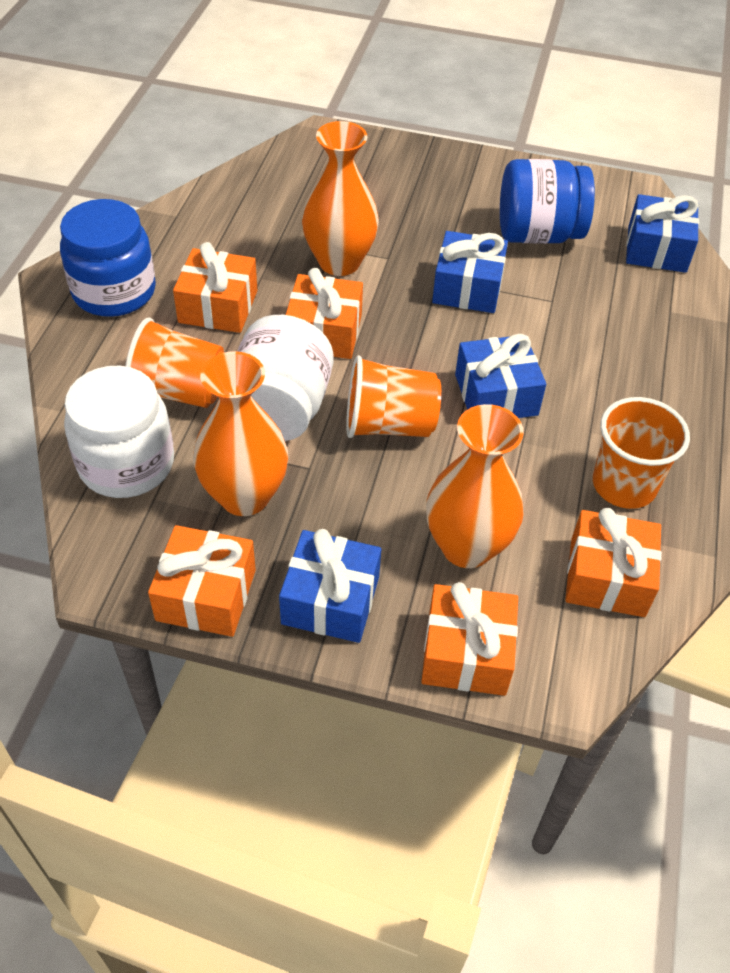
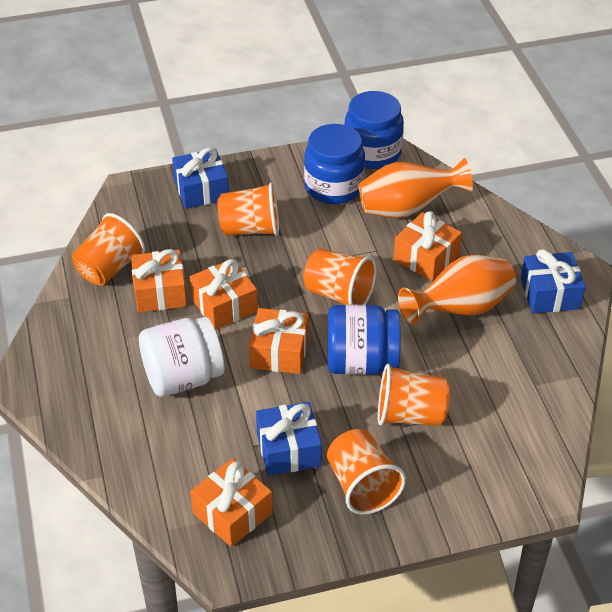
blue gift: 4 -> 3
blue jar: 2 -> 3
orange cup: 3 -> 5
orange vase: 3 -> 2
white jar: 2 -> 1

